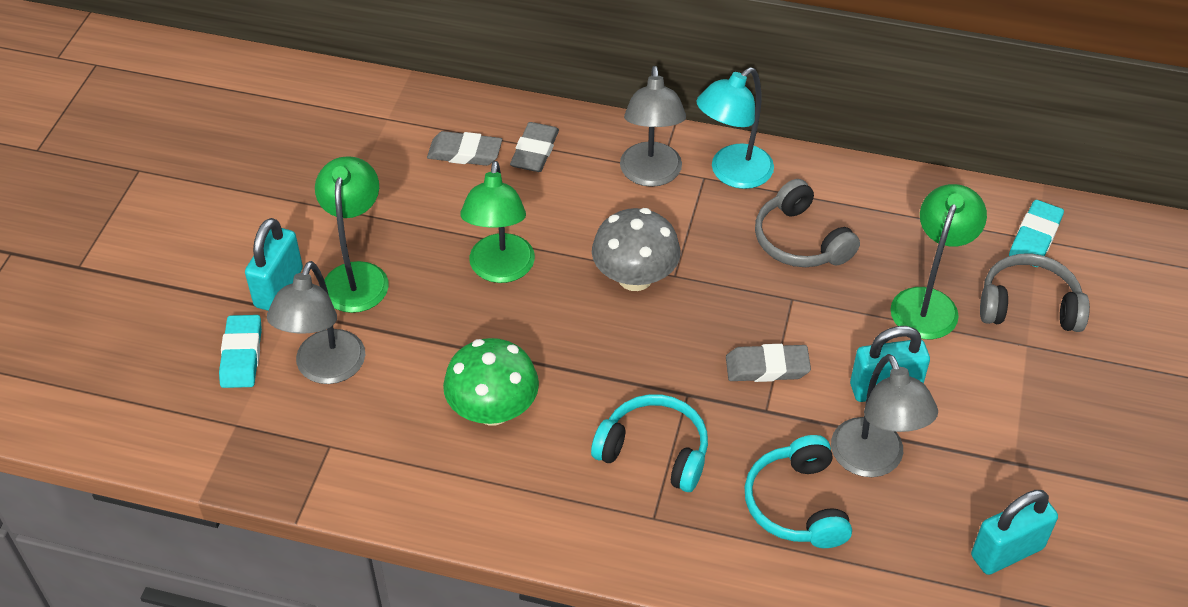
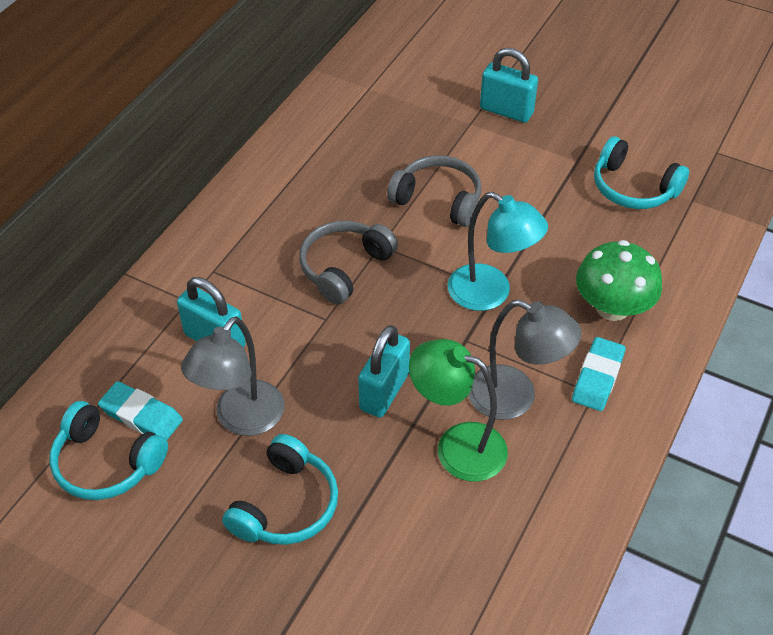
green lamp: 3 -> 1
grey eraser: 3 -> 0
grey lamp: 3 -> 2
grey mushroom: 1 -> 0
turquoise headphones: 2 -> 3

